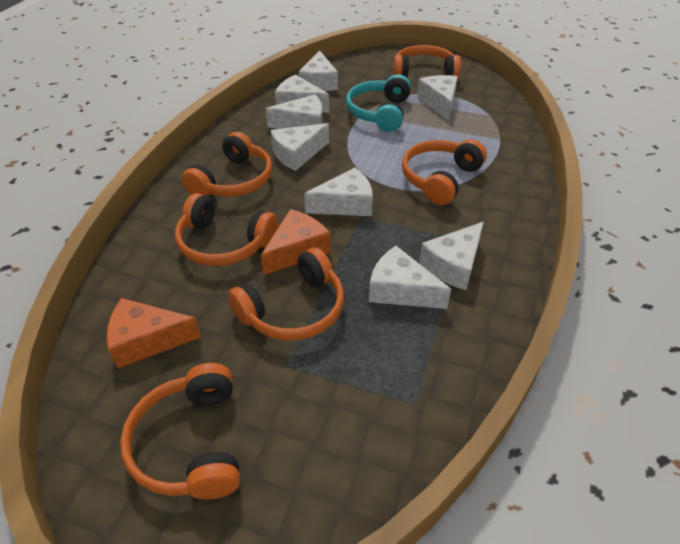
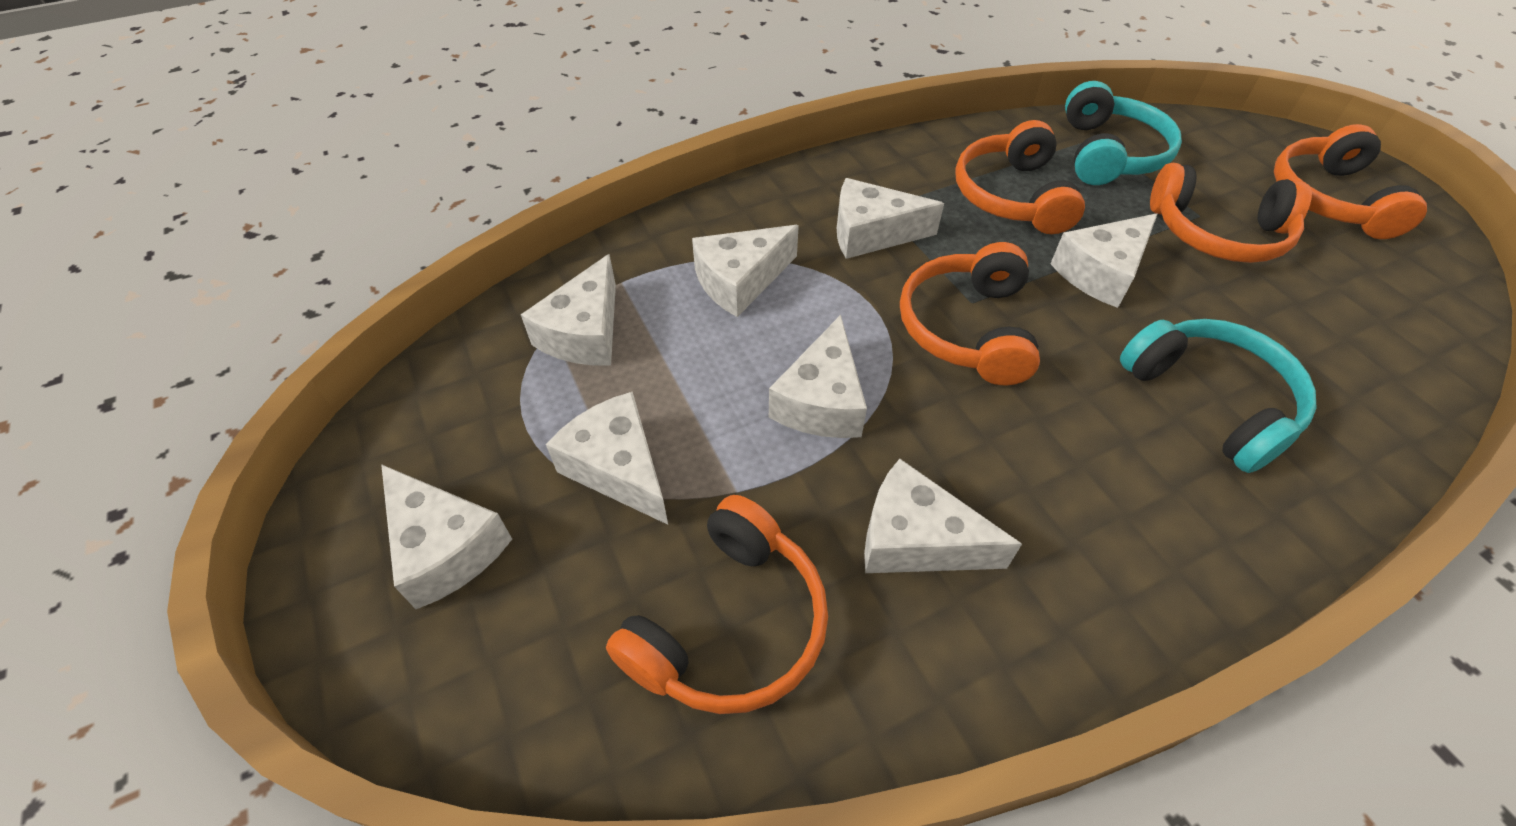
orange cheese: 2 -> 0
orange headphones: 6 -> 5
turquoise headphones: 1 -> 2

